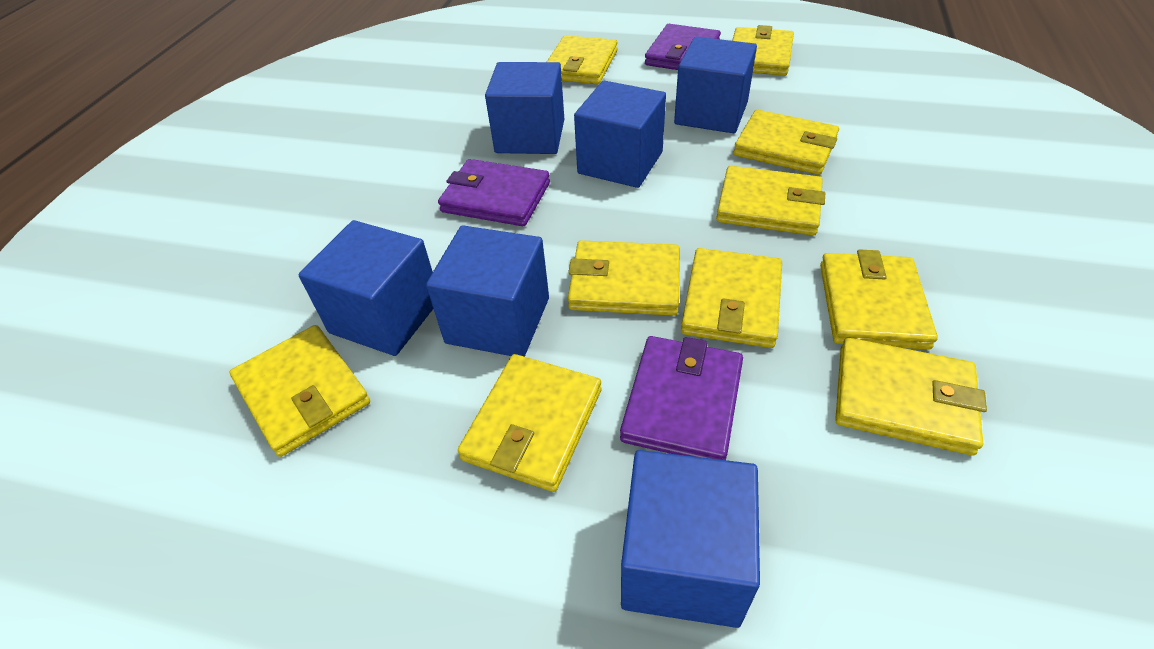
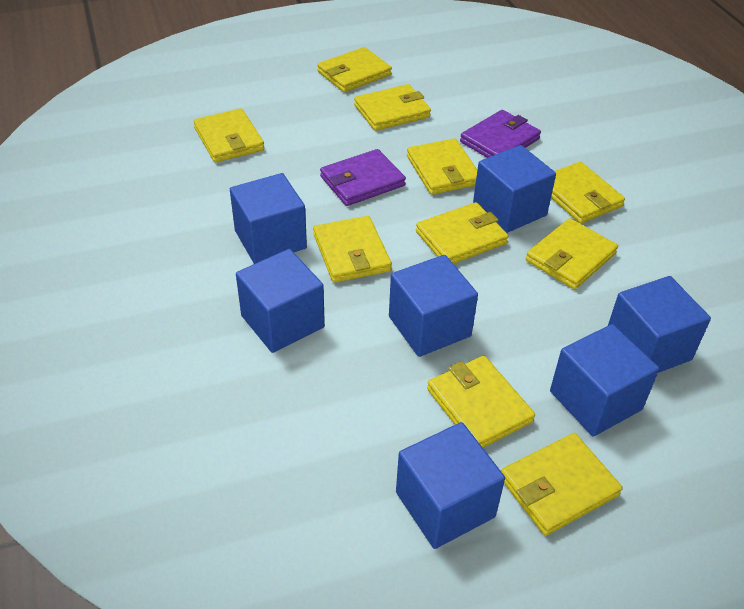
blue cube: 6 -> 7
purple wallet: 3 -> 2

